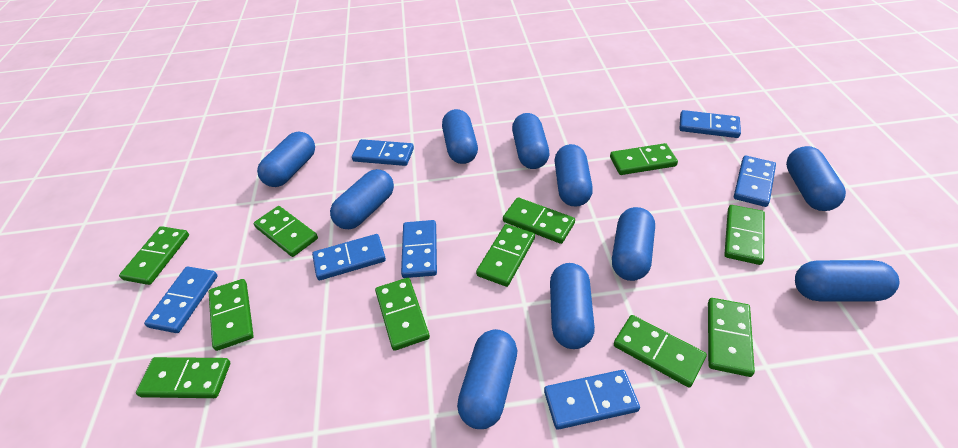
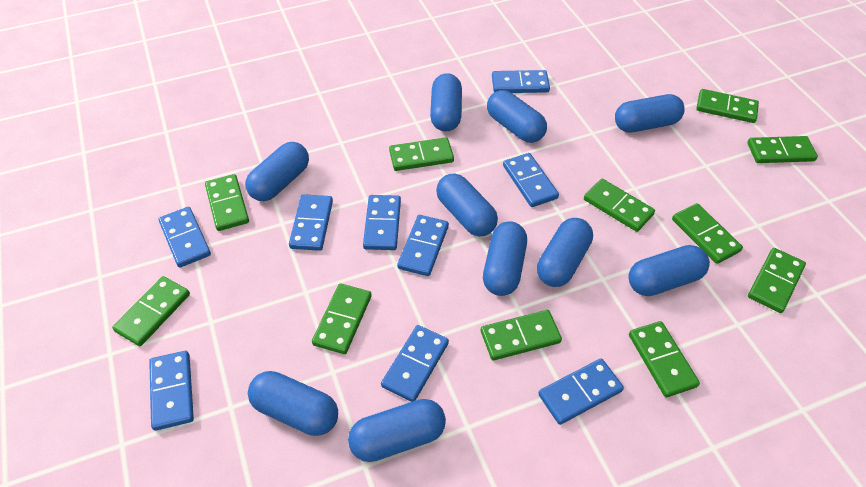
blue domino: 7 -> 9

